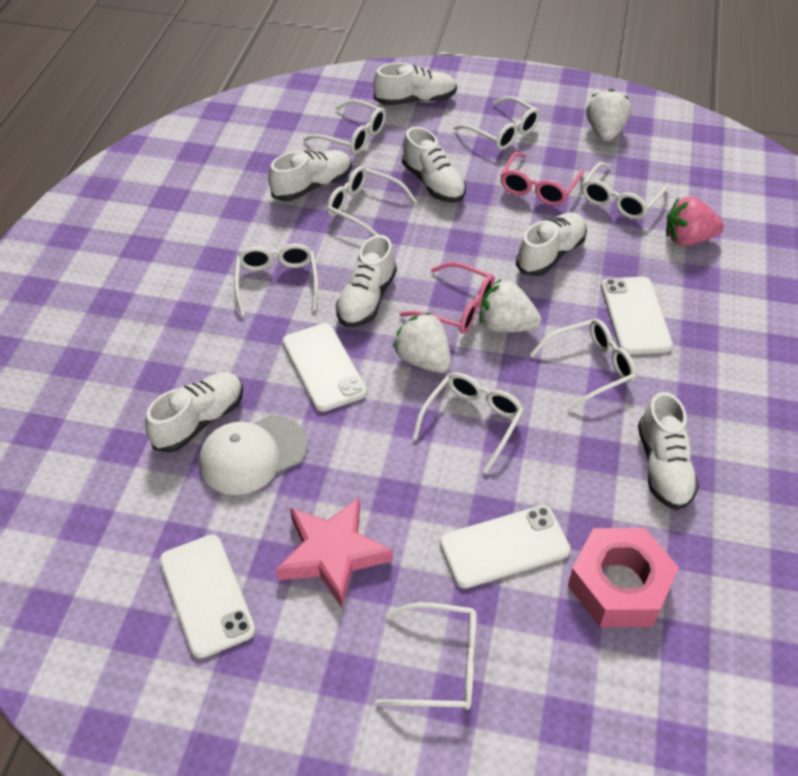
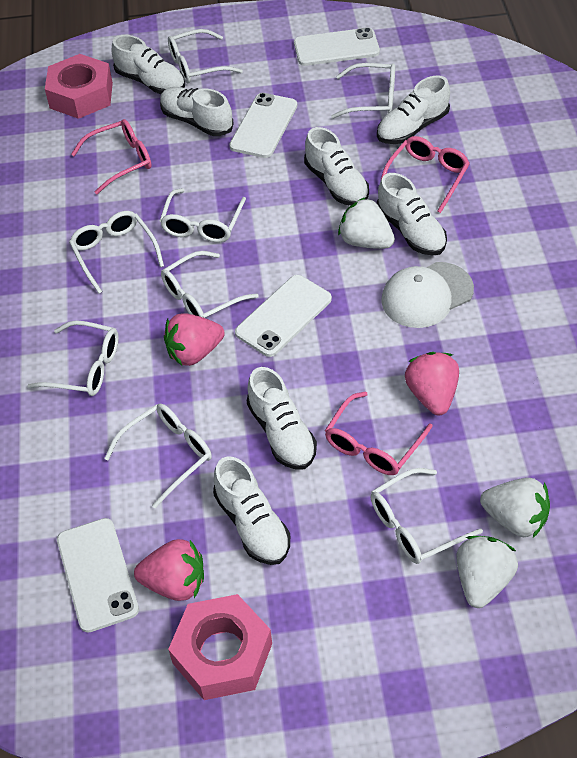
pink glasses: 2 -> 3
pink nut: 1 -> 2
pink star: 1 -> 0
pink strawberry: 1 -> 3

